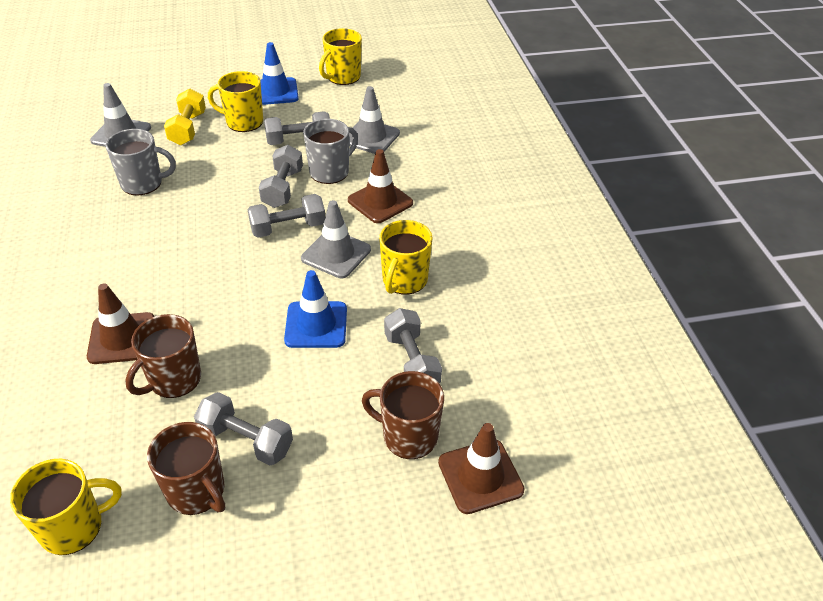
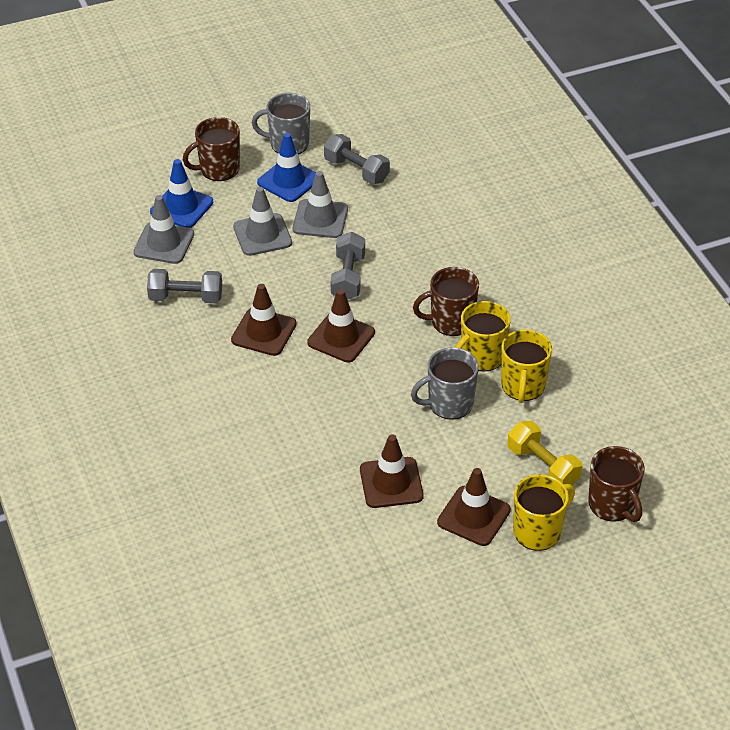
brown traffic cone: 3 -> 4
grey dumbbell: 5 -> 3
yellow mug: 4 -> 3

